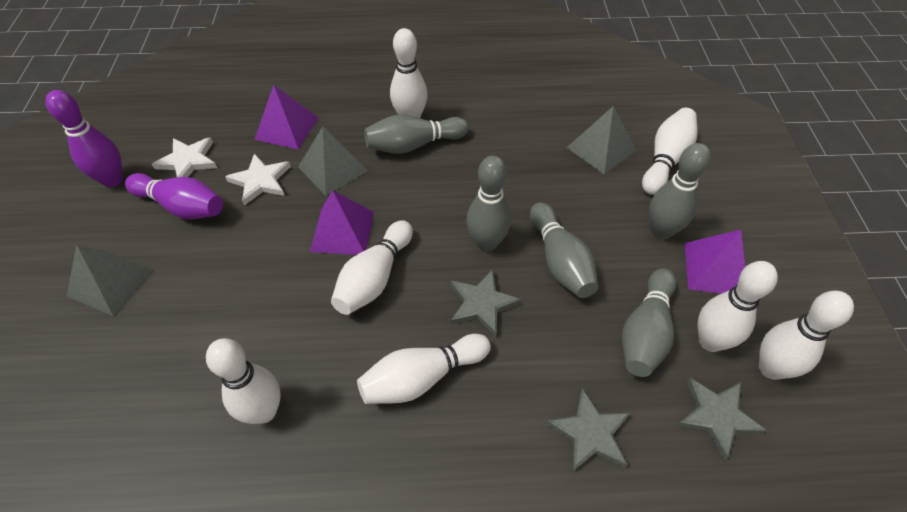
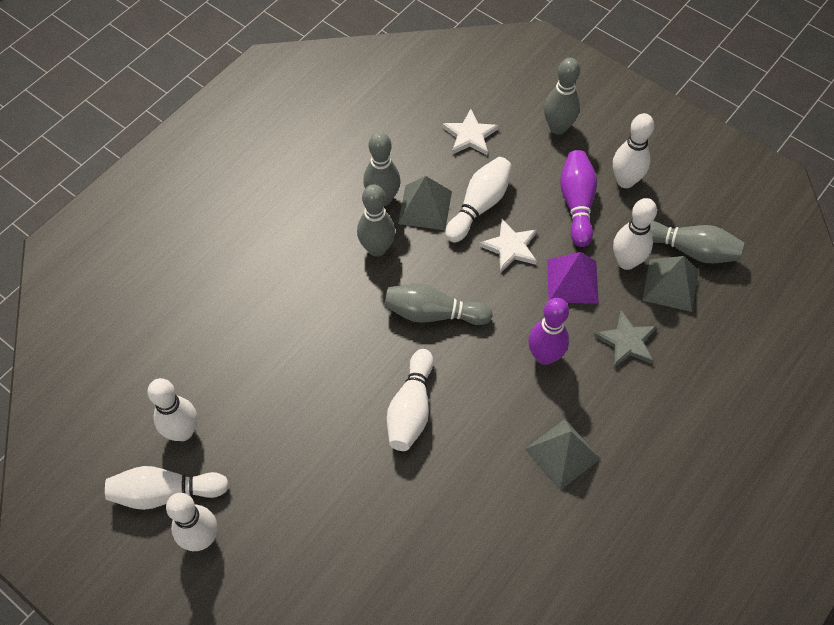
grey star: 3 -> 1
purple pyramid: 3 -> 1

